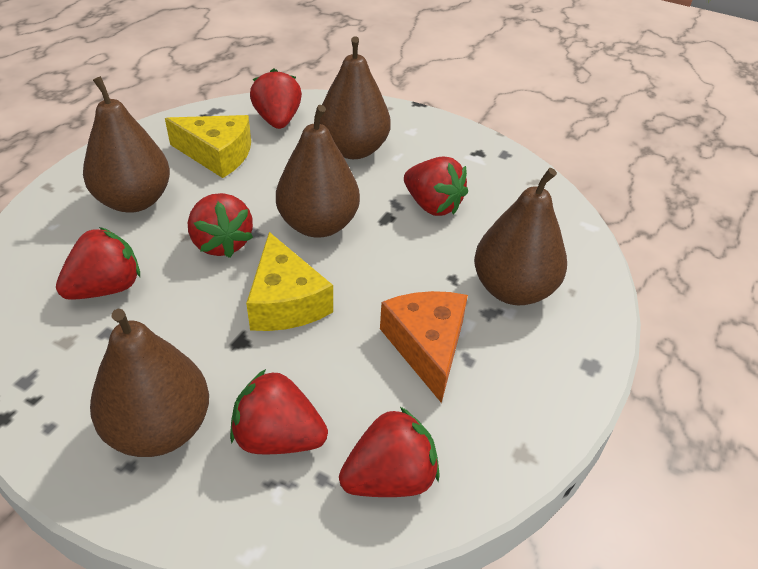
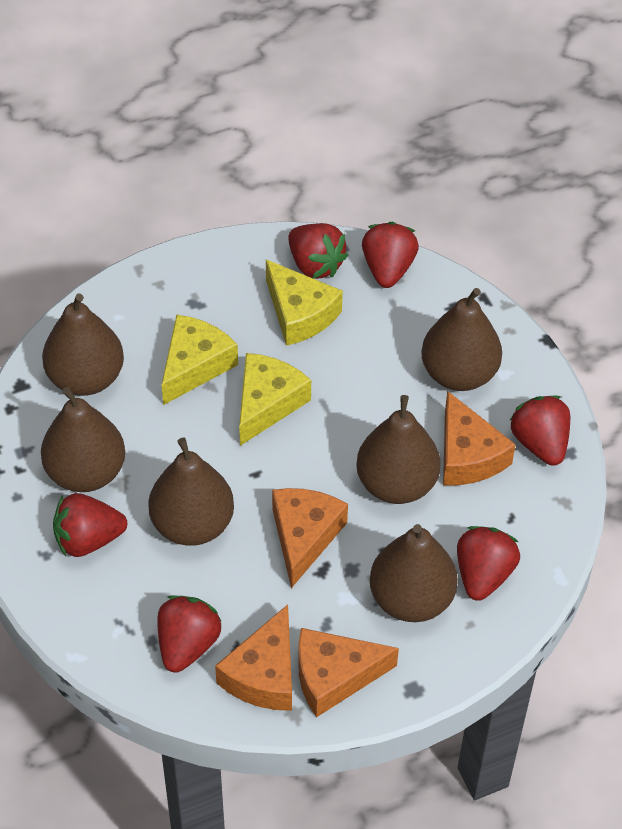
brown pear: 5 -> 6
orange cheese: 1 -> 4
yellow cheese: 2 -> 3

